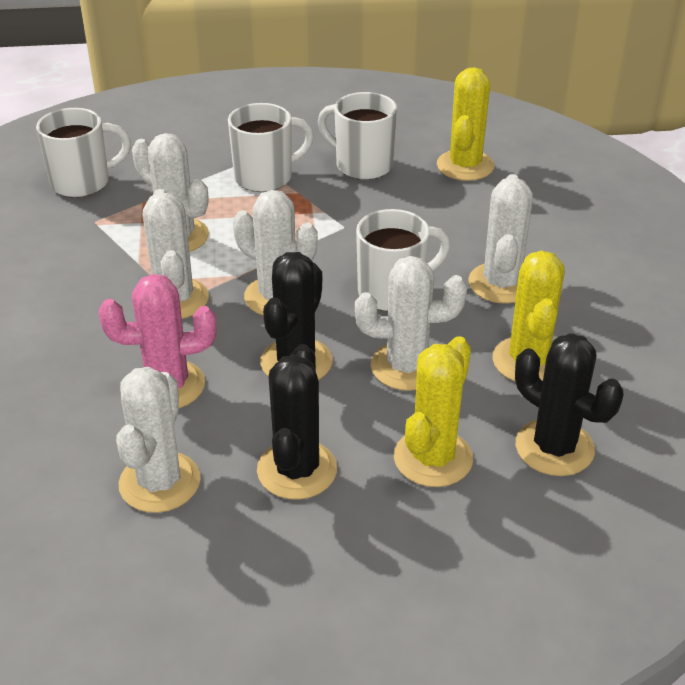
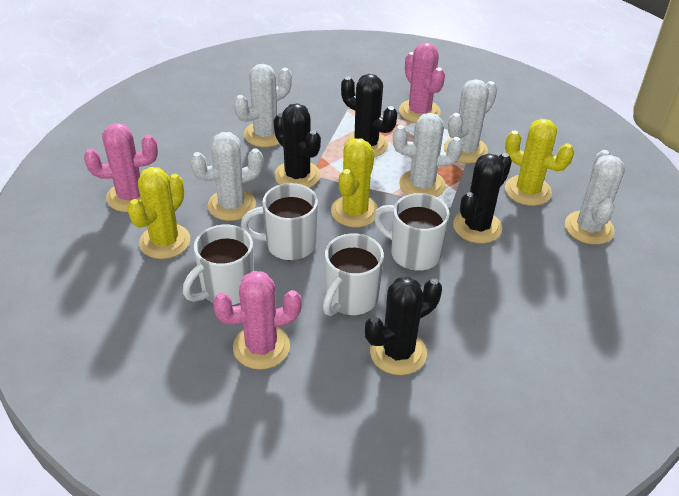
black cactus: 3 -> 4
pink cactus: 1 -> 3
white cactus: 6 -> 5

